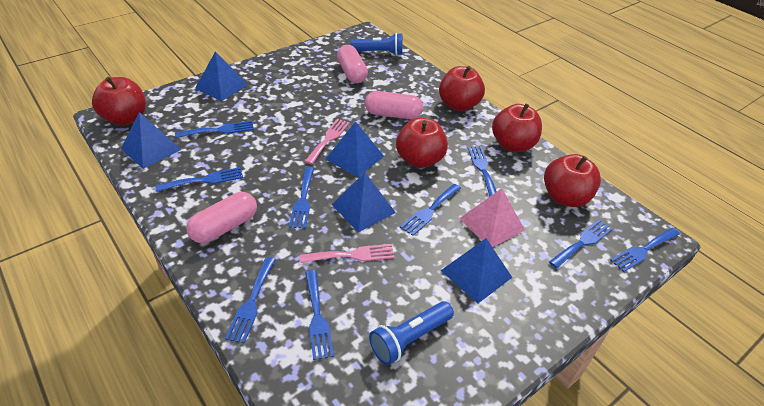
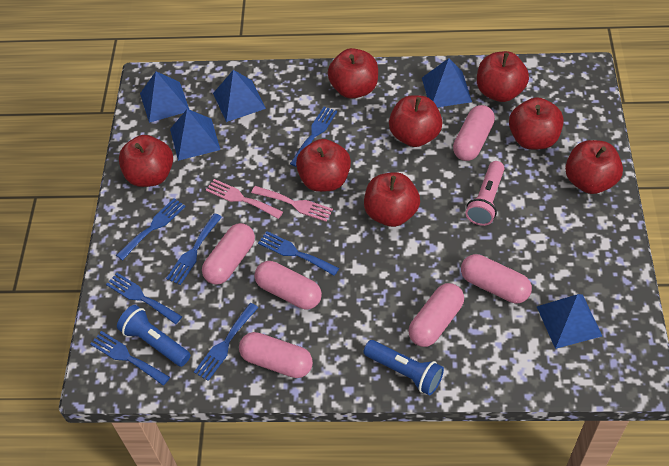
blue fork: 9 -> 7
pink capsule: 3 -> 6
pink flashlight: 0 -> 1
pink pyramid: 1 -> 0
red apple: 5 -> 8

